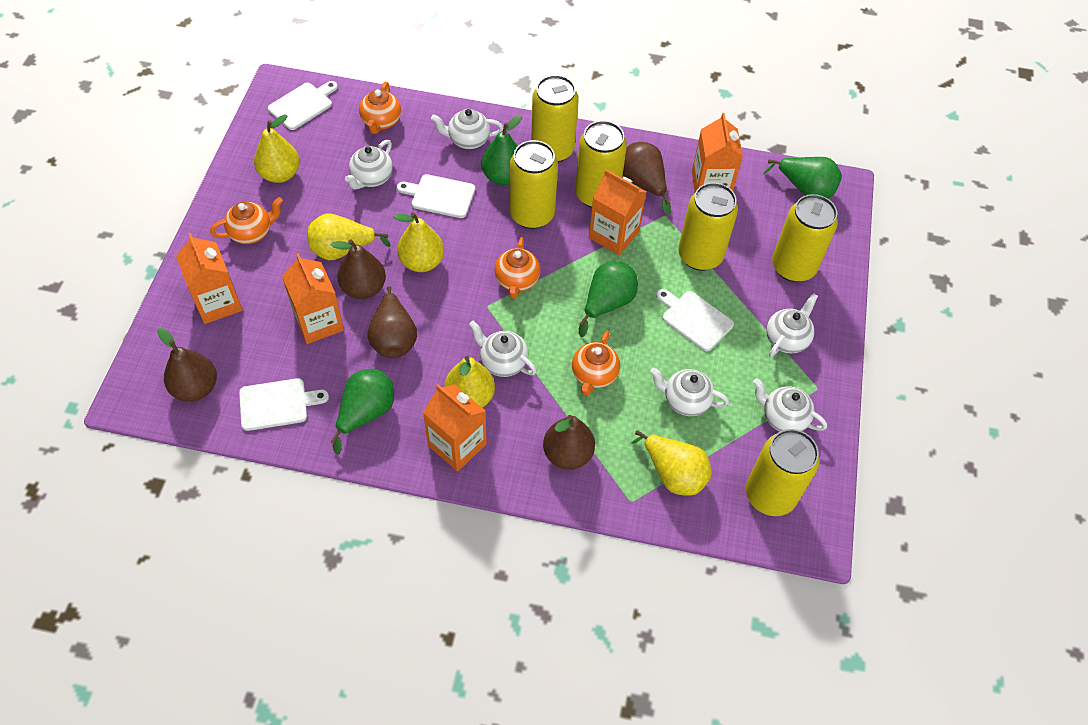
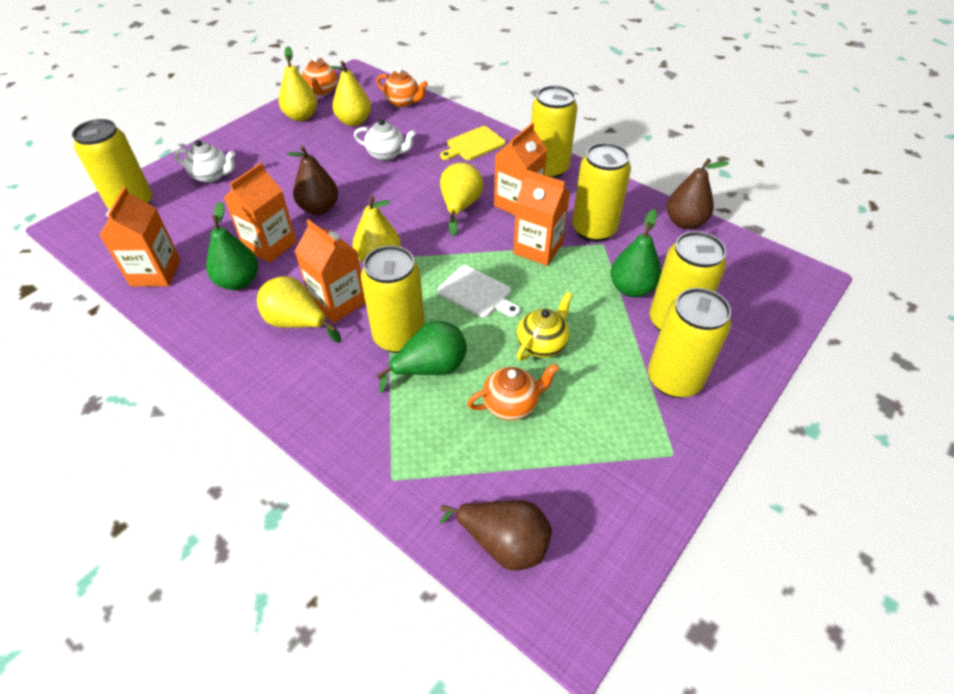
brown pear: 5 -> 3
green pear: 4 -> 3
orange teapot: 4 -> 3
white cutting board: 4 -> 1
white teapot: 6 -> 2
yellow cutting board: 0 -> 1
yellow teapot: 0 -> 1

